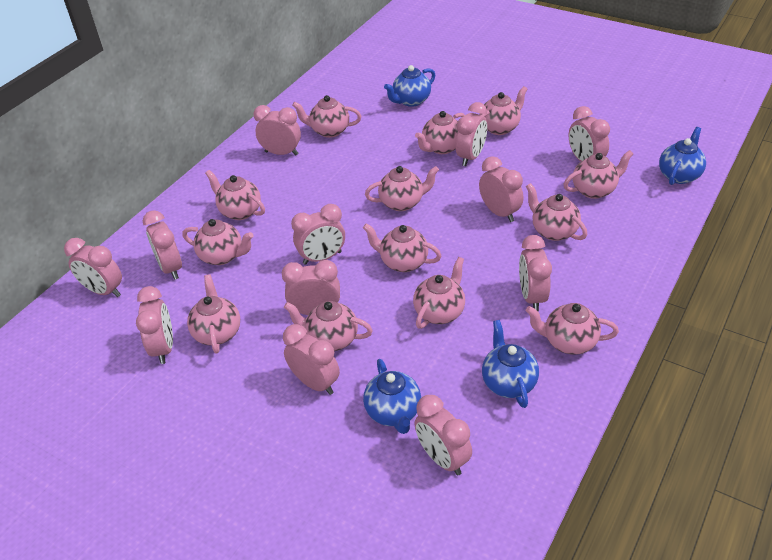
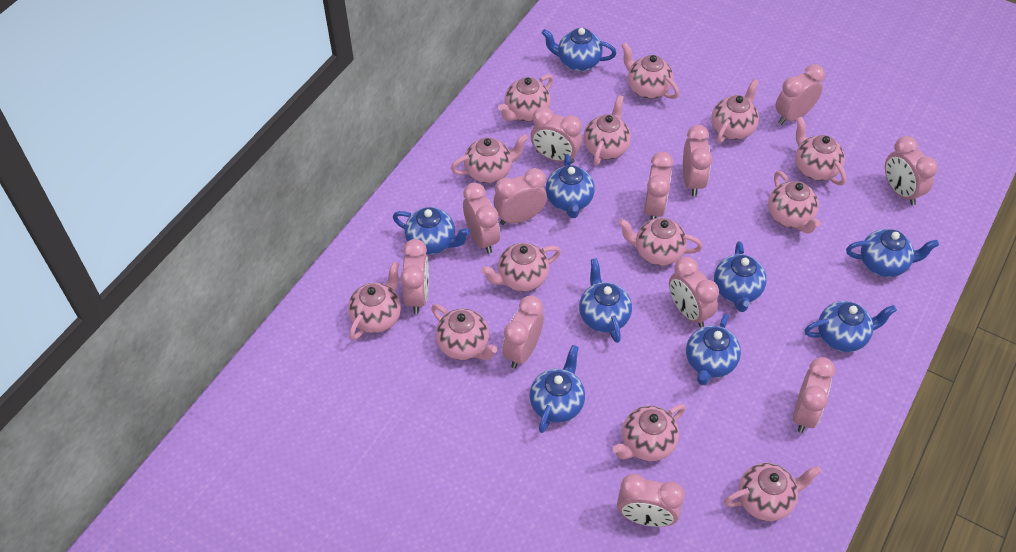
blue teapot: 4 -> 9

